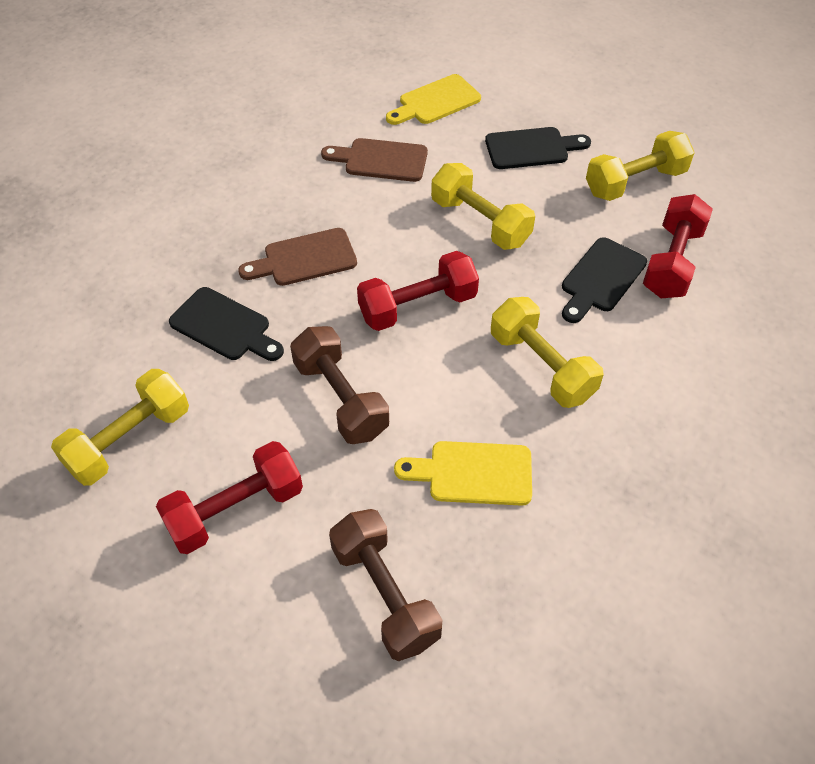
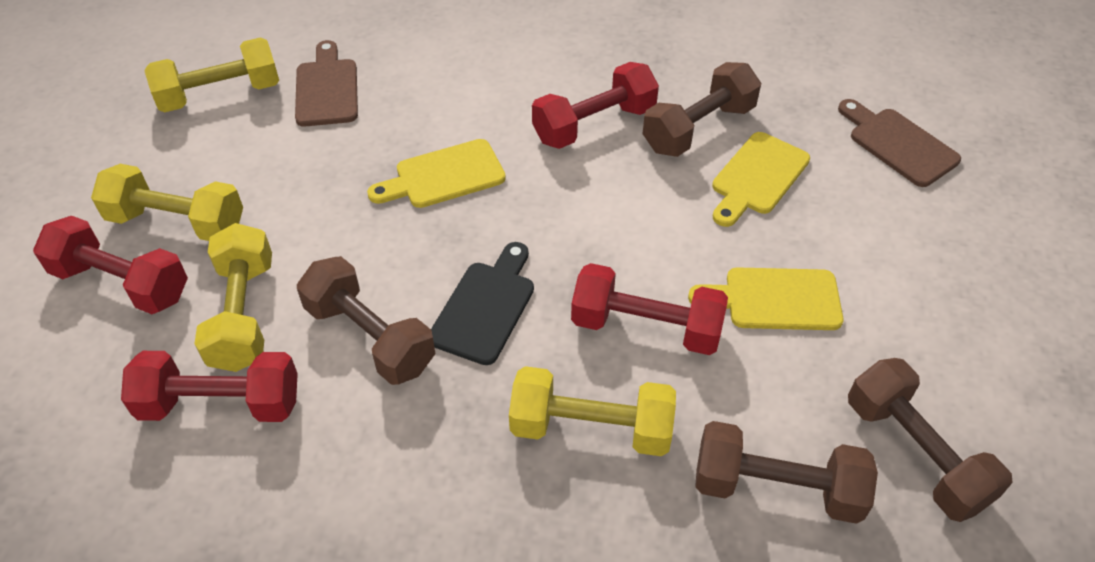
black cutting board: 3 -> 1
brown dumbbell: 2 -> 4
red dumbbell: 3 -> 4
yellow cutting board: 2 -> 3

